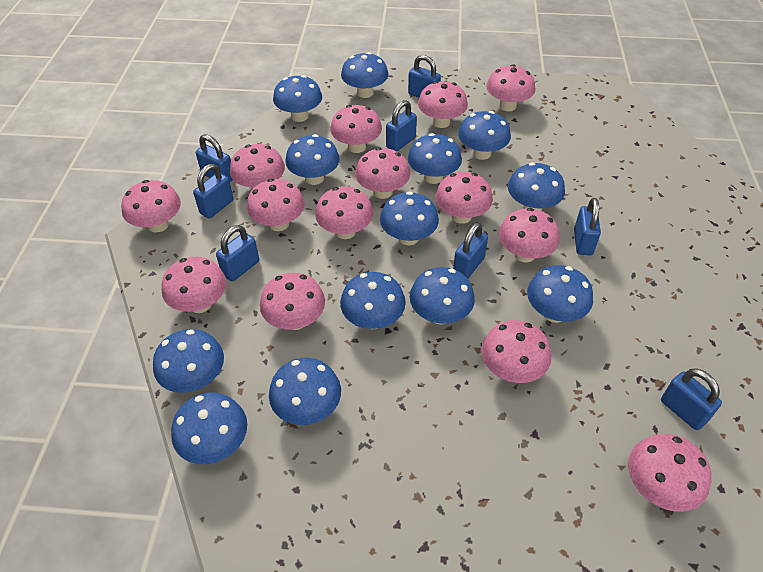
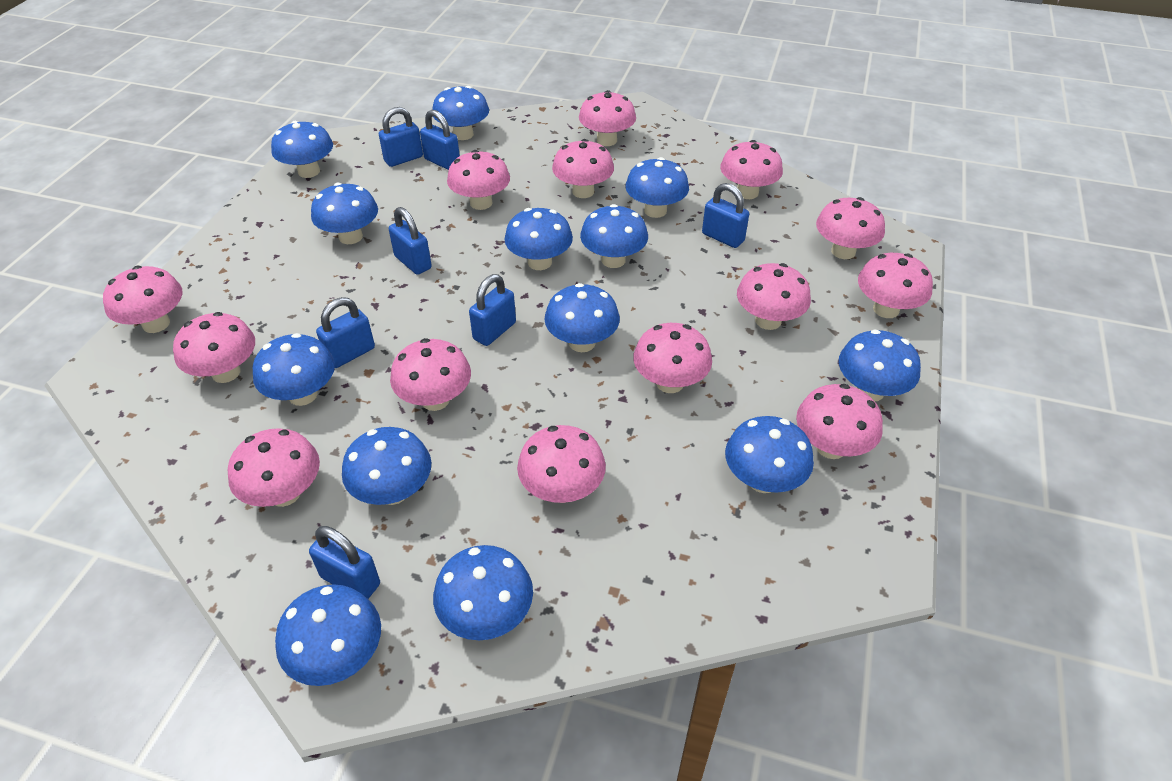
blue padlock: 8 -> 7

